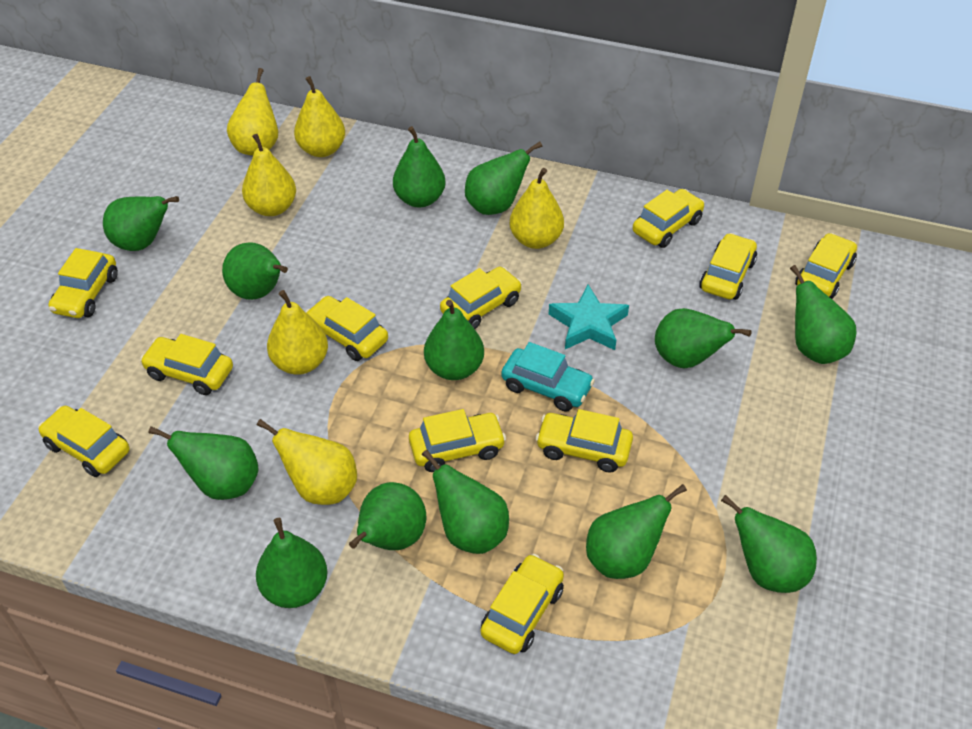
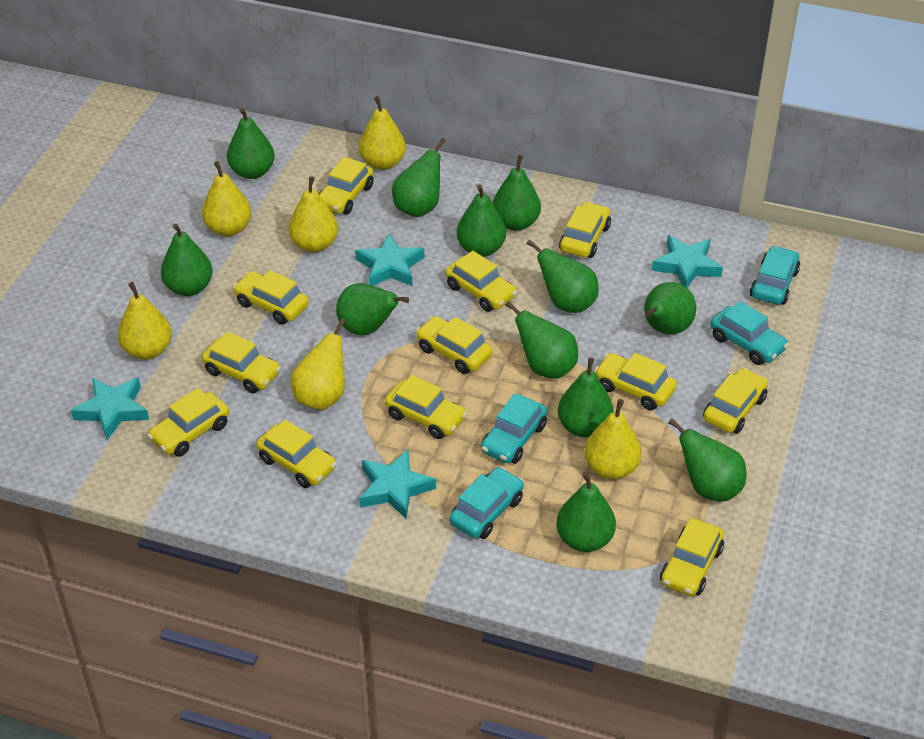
green pear: 13 -> 12
turquoise car: 1 -> 4
turquoise star: 1 -> 4
yellow car: 11 -> 12

